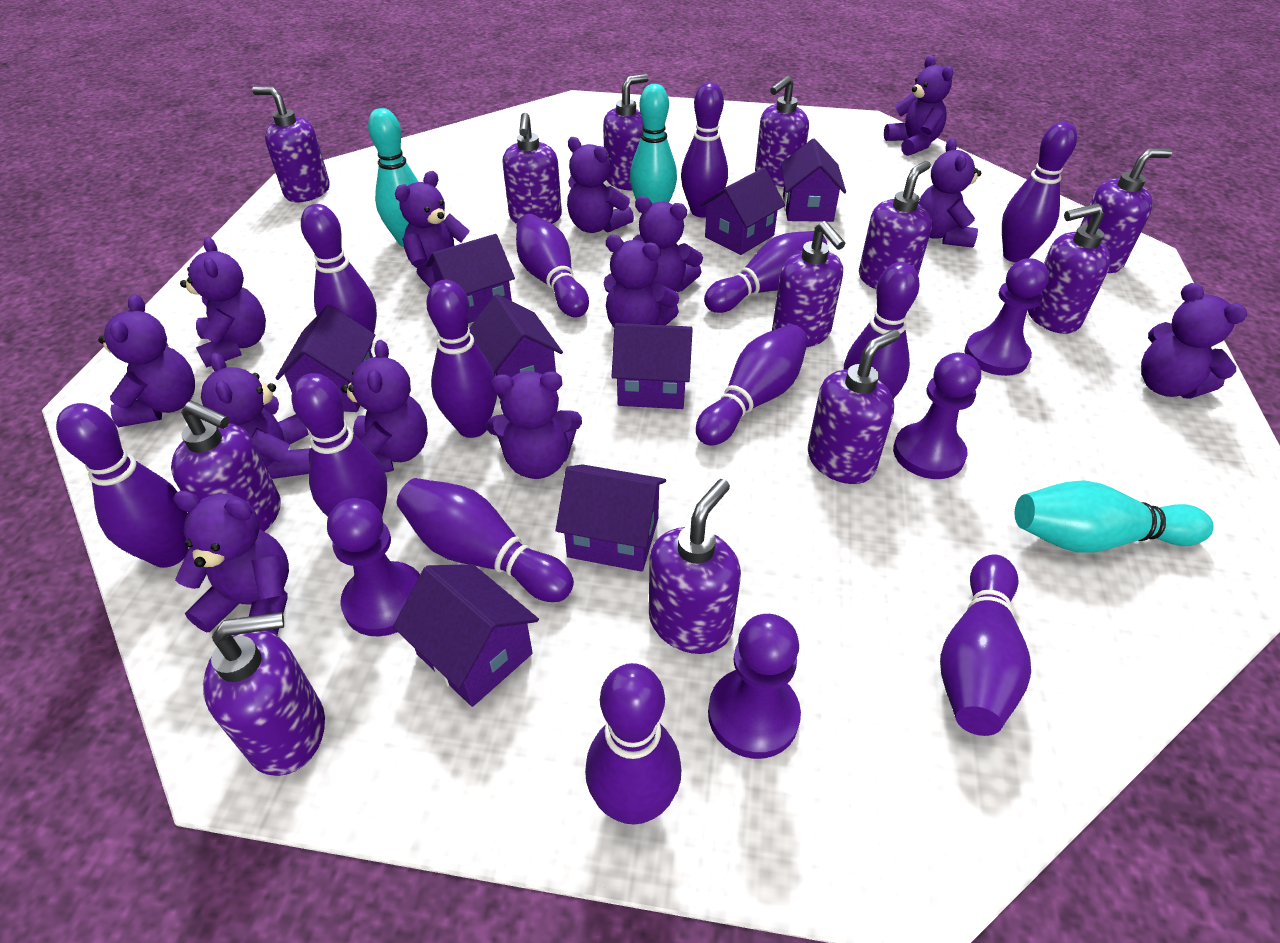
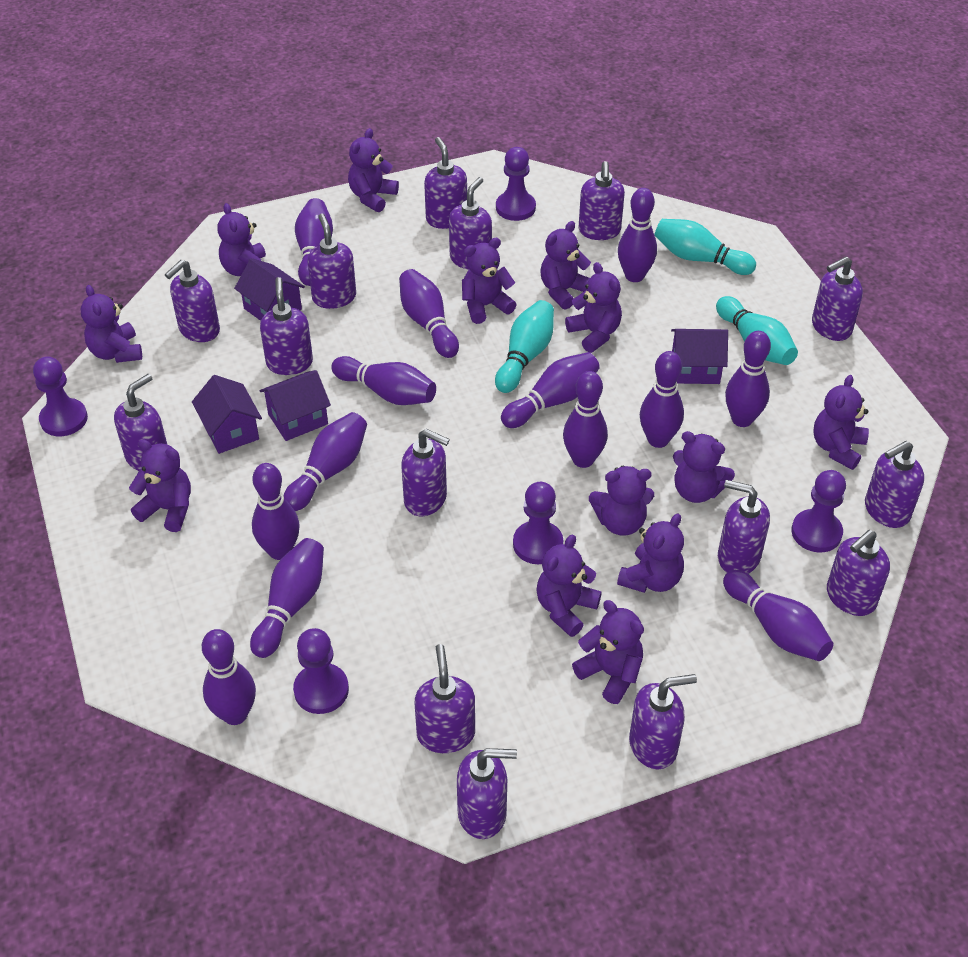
purple house: 8 -> 4
purple pawn: 4 -> 5
purple soap dispenser: 12 -> 15

